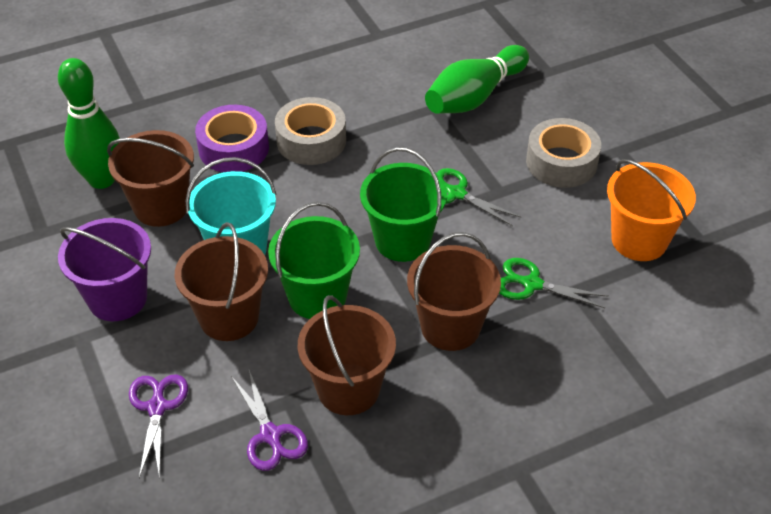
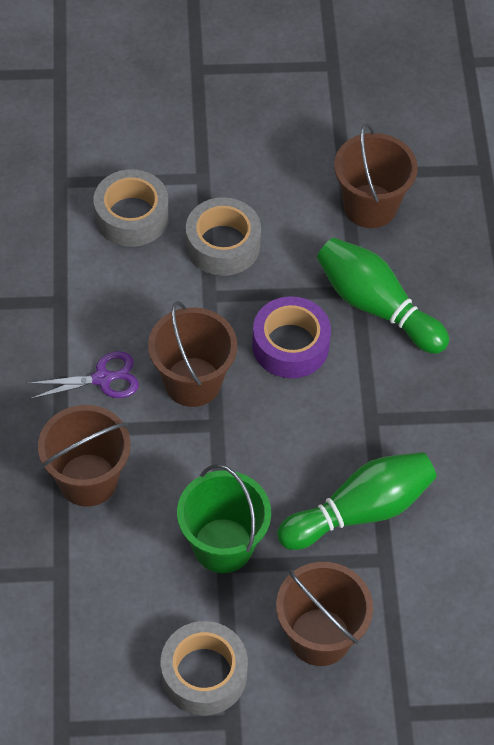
green bucket: 2 -> 1
green scissors: 2 -> 0
grey tape: 2 -> 3
orange bucket: 1 -> 0
purple bucket: 1 -> 0
purple scissors: 2 -> 1
turquoise bucket: 1 -> 0

